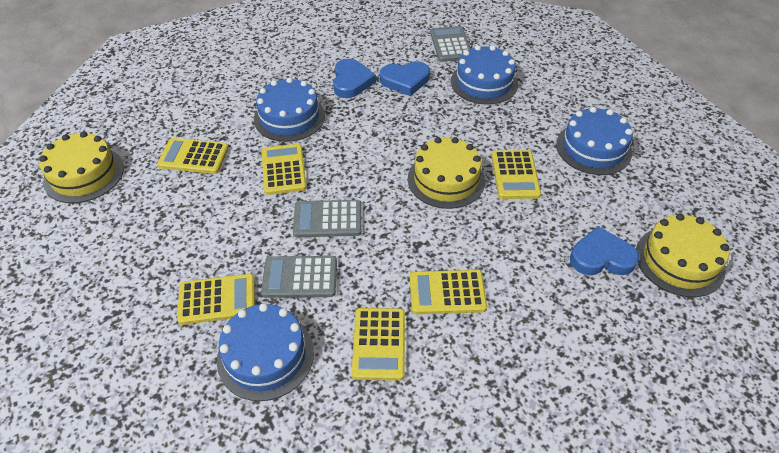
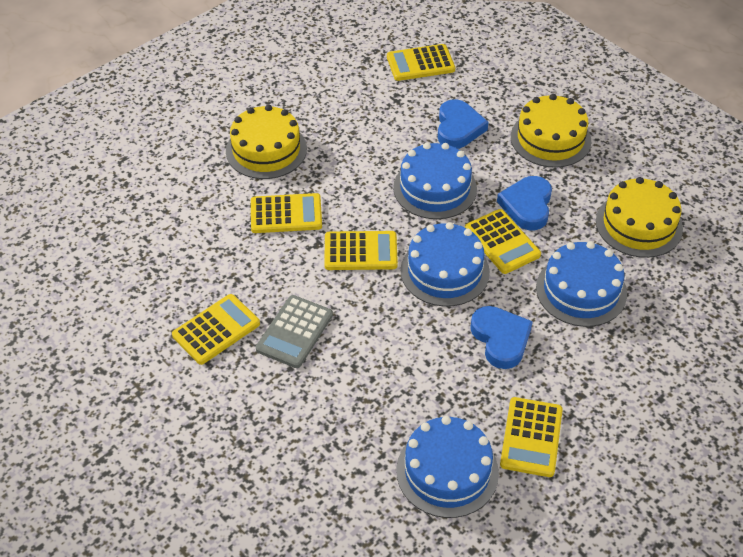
grey calculator: 3 -> 1

